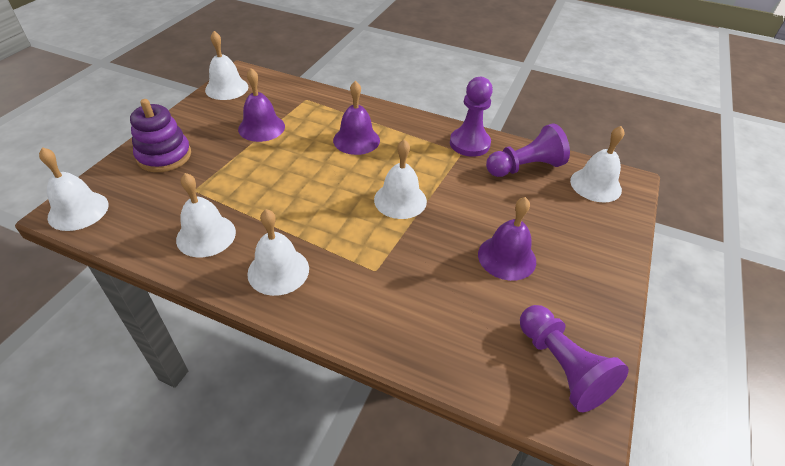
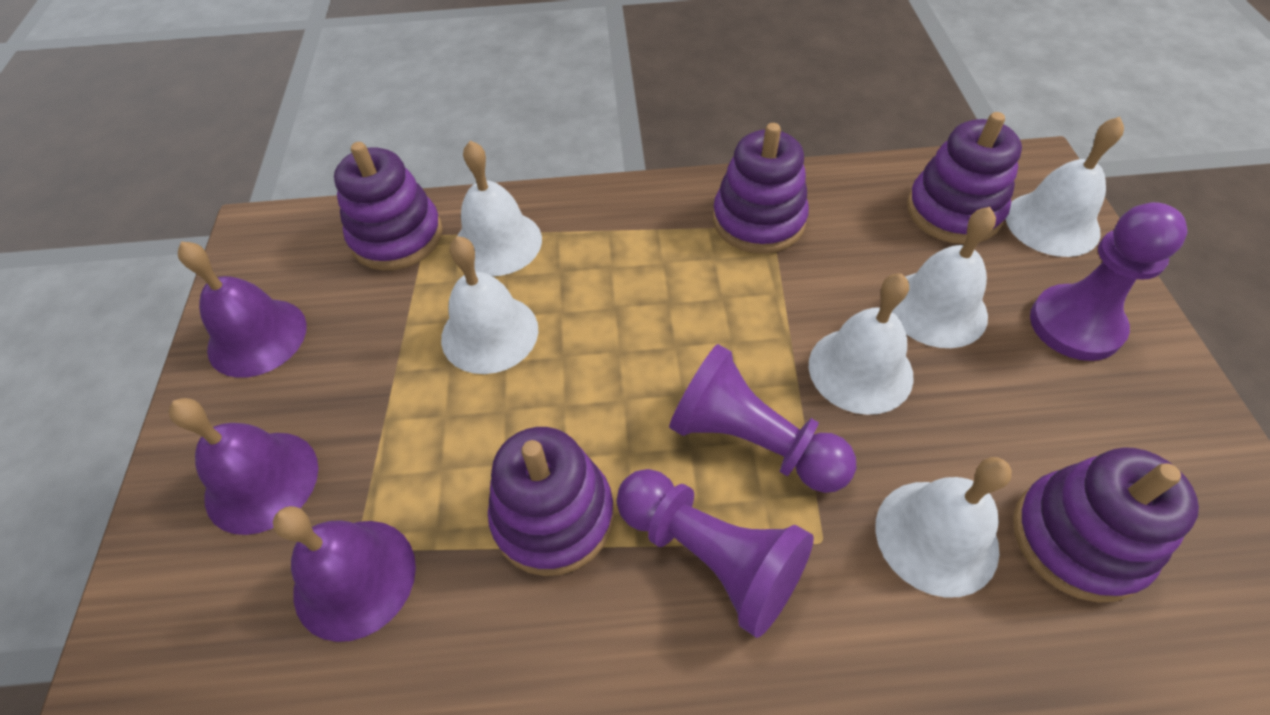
purple stacking toy: 1 -> 5

